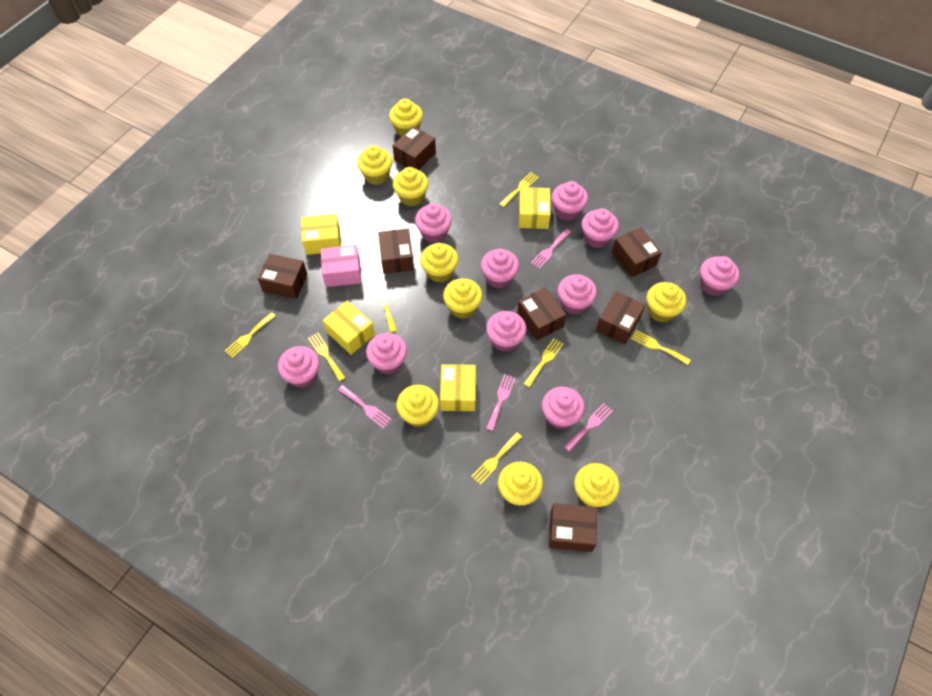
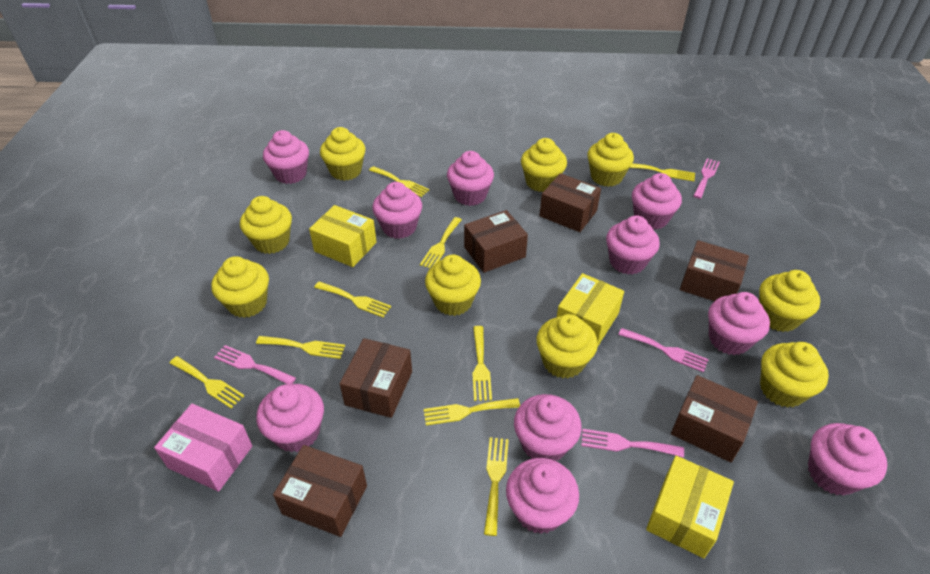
brown box: 7 -> 6
yellow box: 4 -> 3
yellow fork: 7 -> 9

